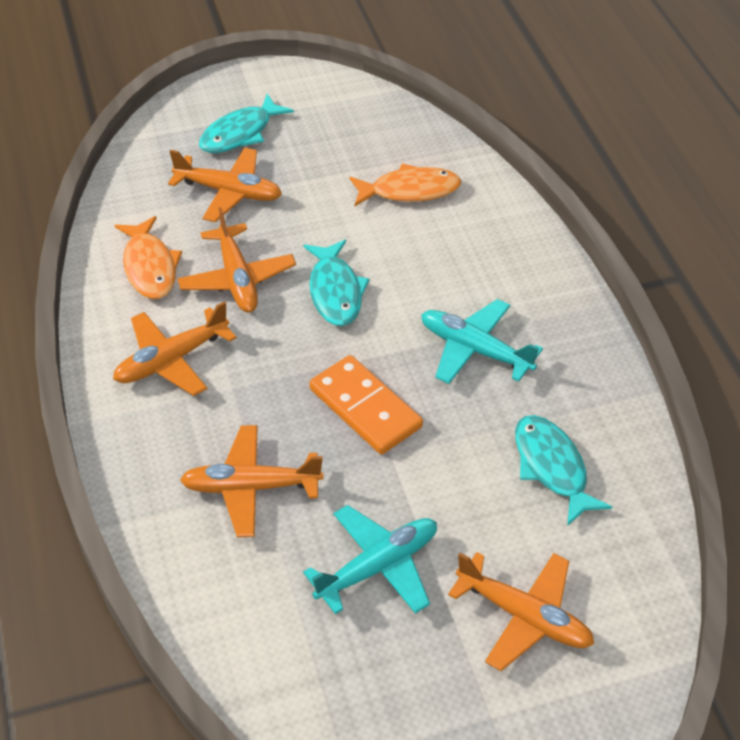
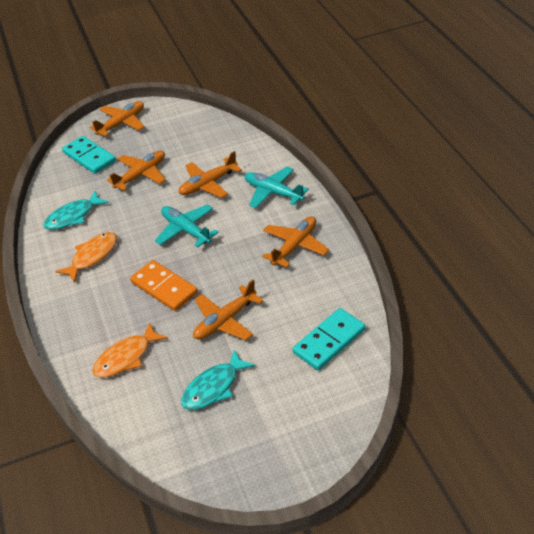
turquoise domino: 0 -> 2
turquoise fish: 3 -> 2

